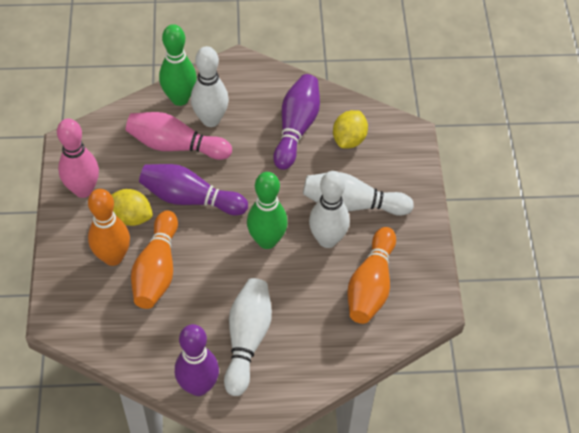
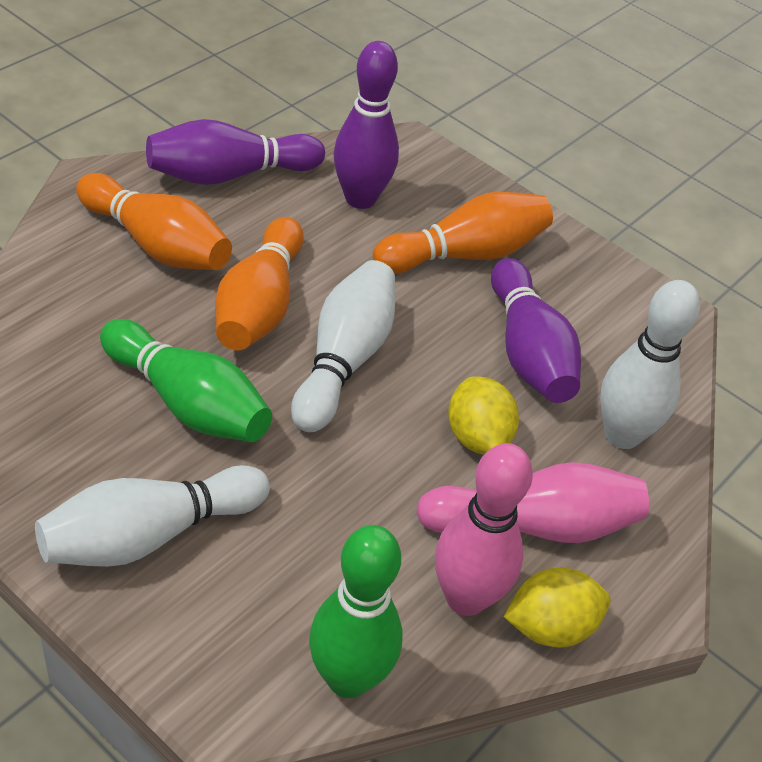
white bowling pin: 4 -> 3

